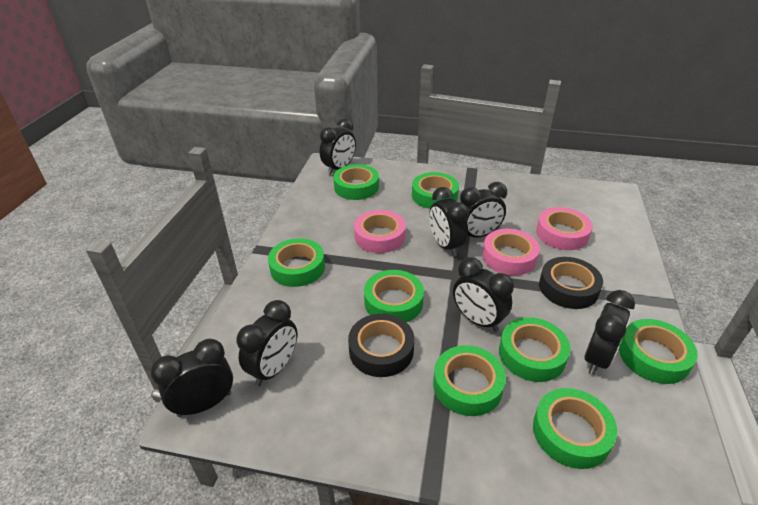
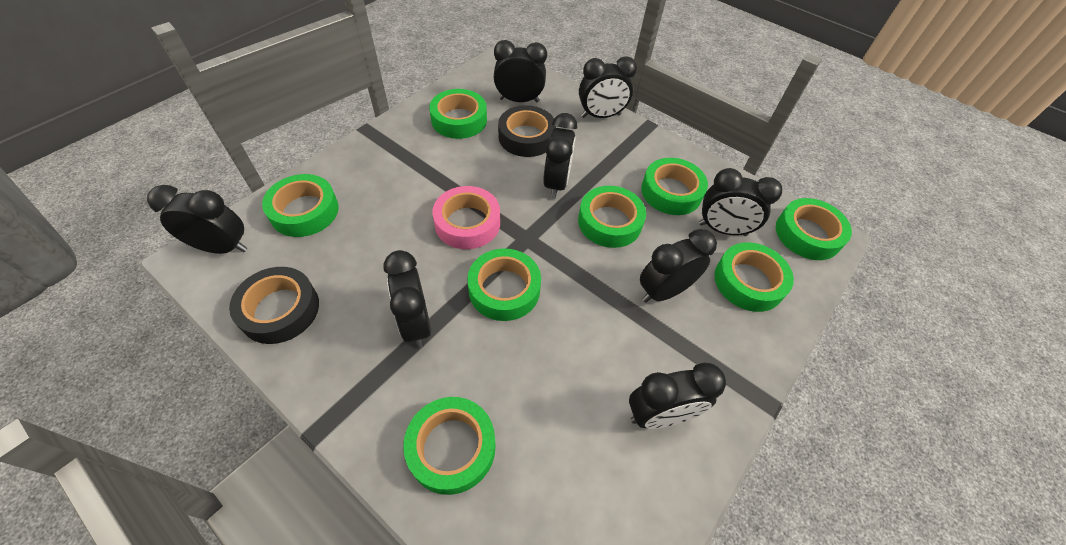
black clock: 7 -> 8
pink tape: 3 -> 1

